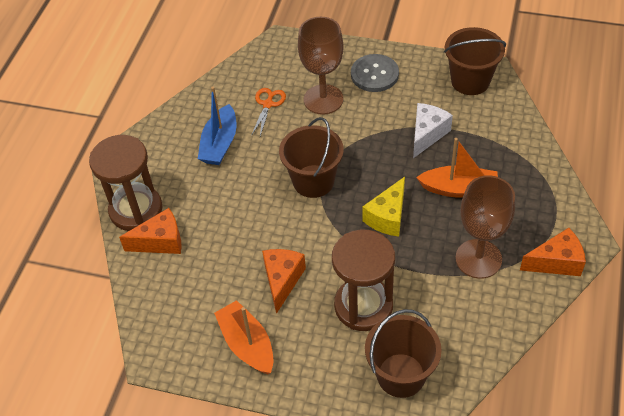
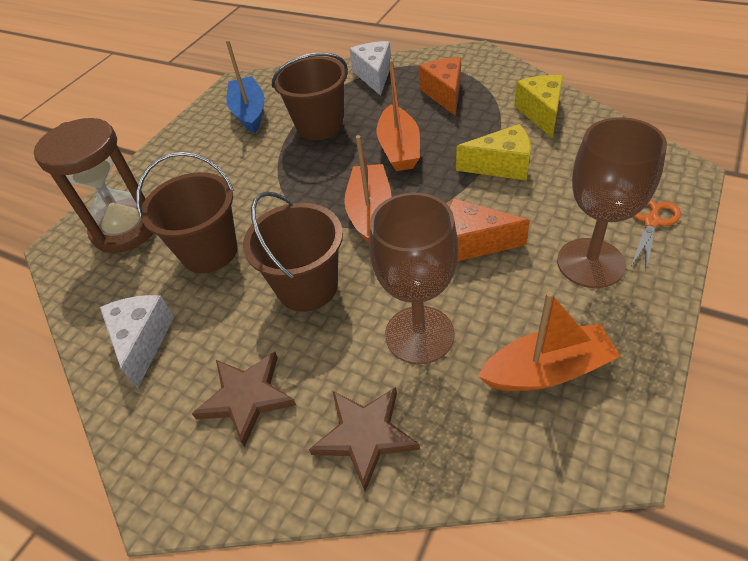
brown hourglass: 2 -> 1
brown star: 0 -> 2
grey button: 1 -> 0
orange boat: 2 -> 3
orange cheese: 3 -> 2
white cheese: 1 -> 2
yellow cheese: 1 -> 2

